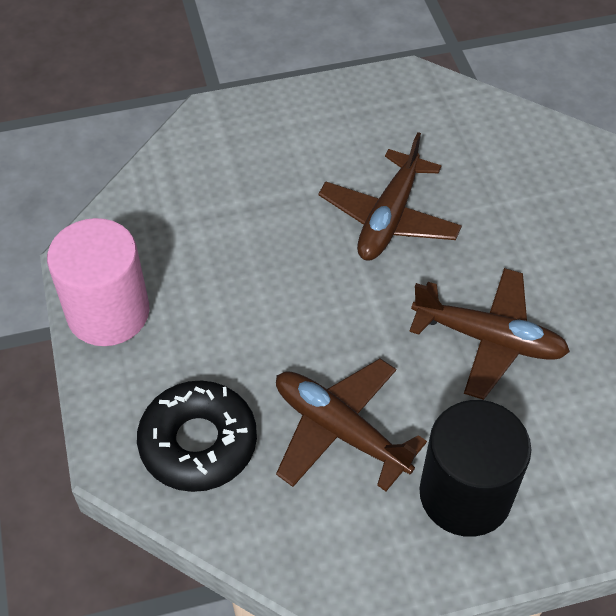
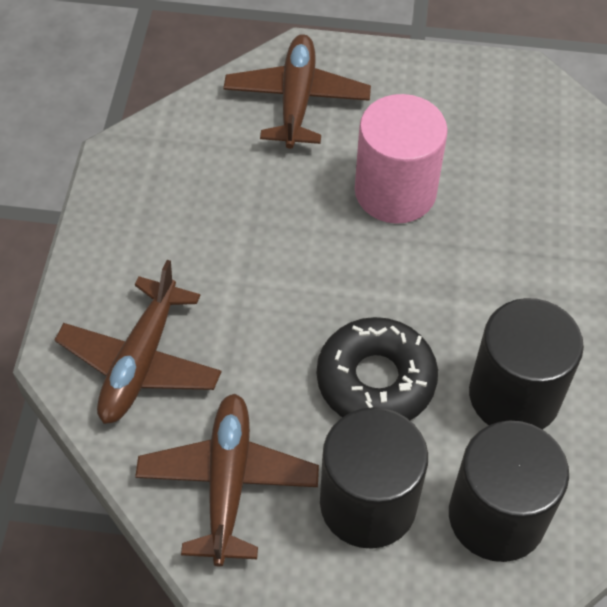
black cylinder: 1 -> 3

